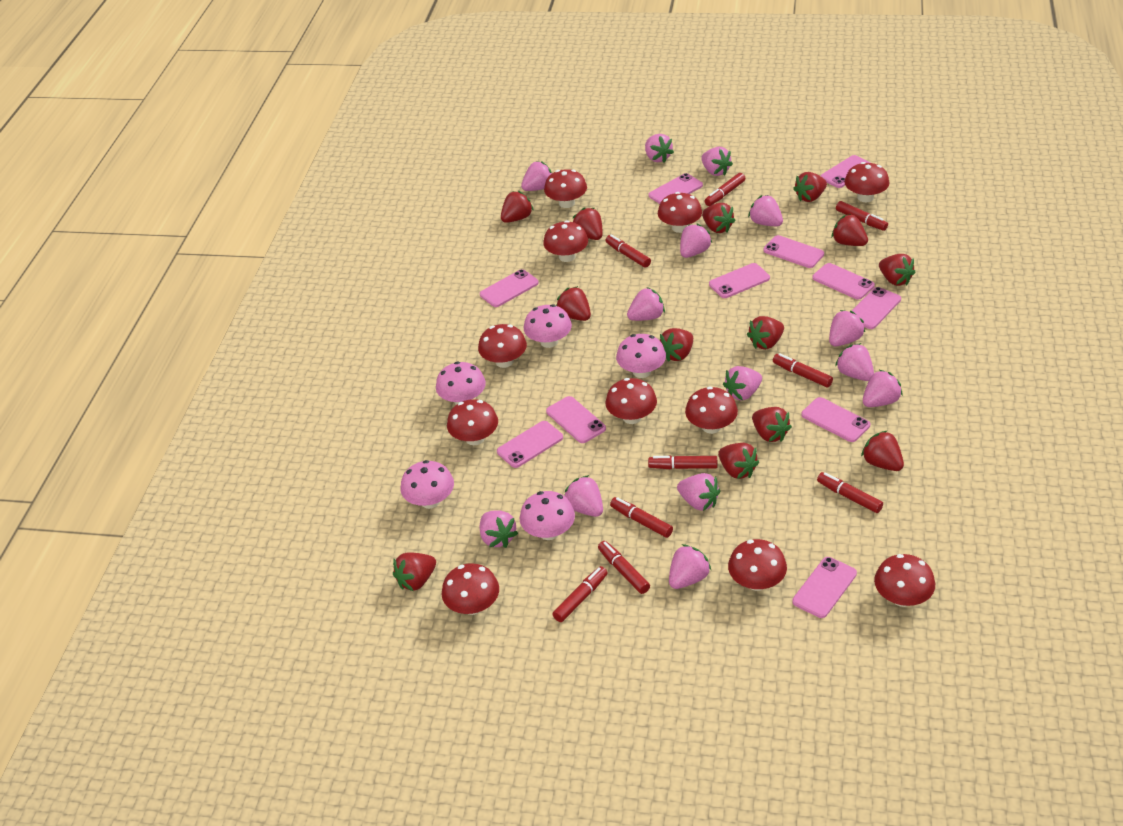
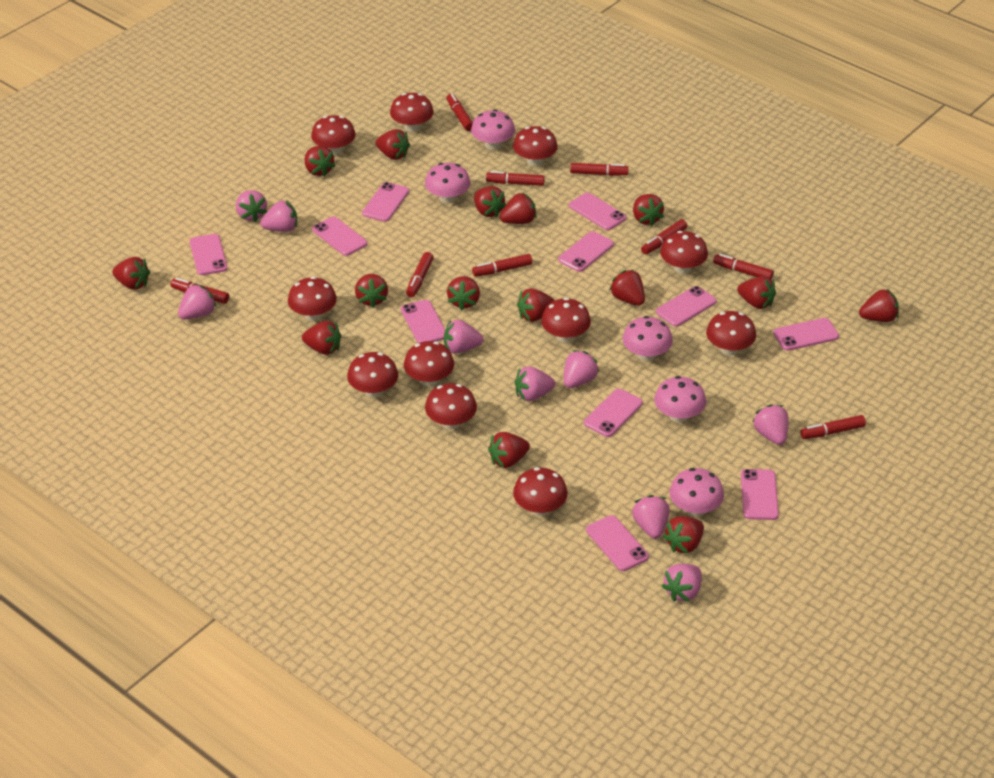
pink strawberry: 14 -> 9
red strawberry: 13 -> 15

